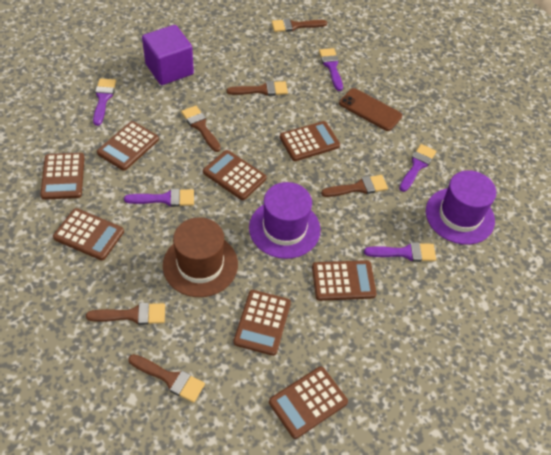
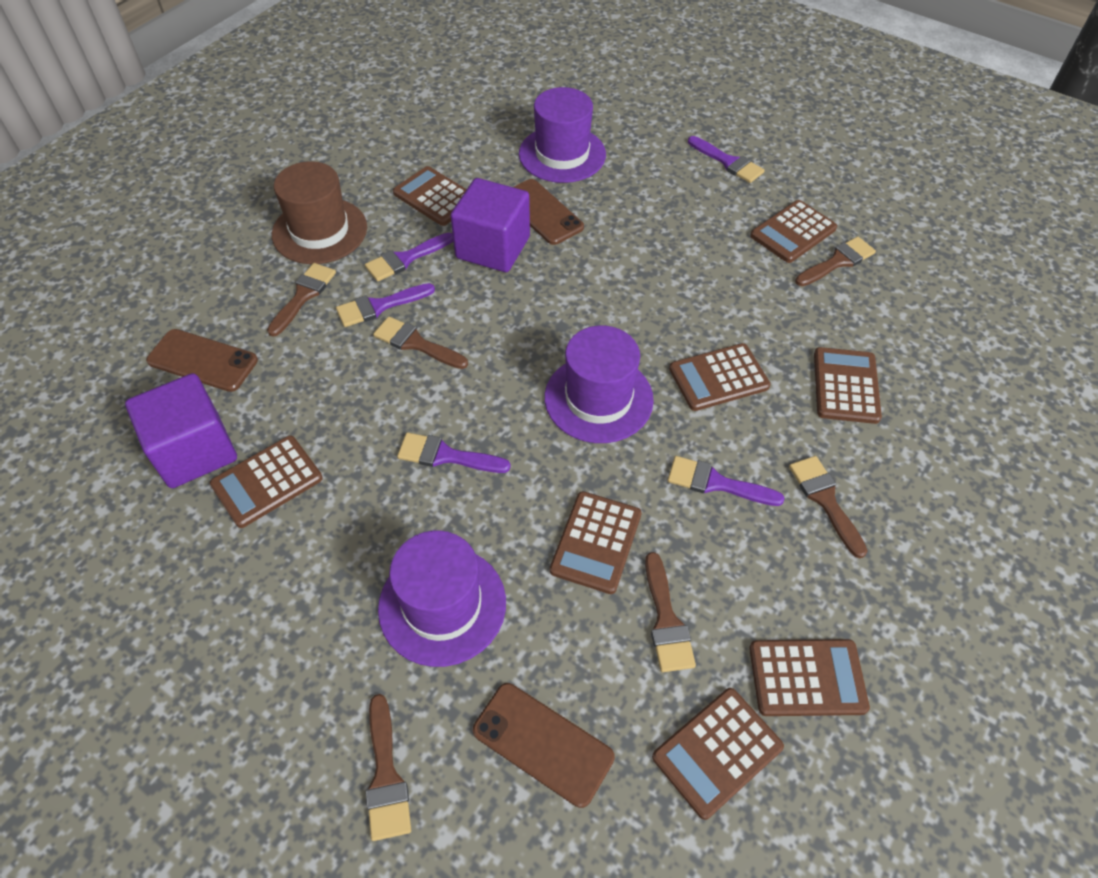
brown phone: 1 -> 3
purple cube: 1 -> 2
purple hat: 2 -> 3

